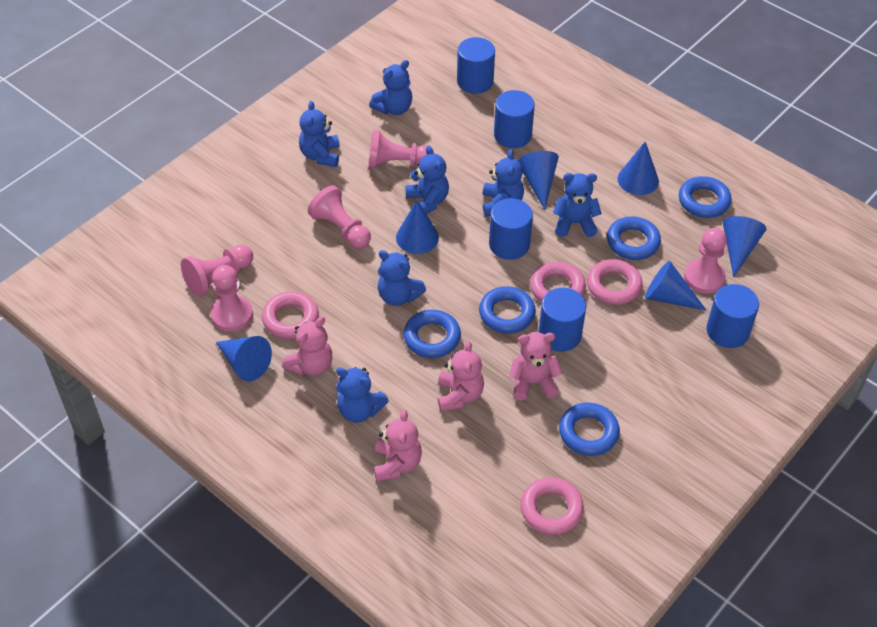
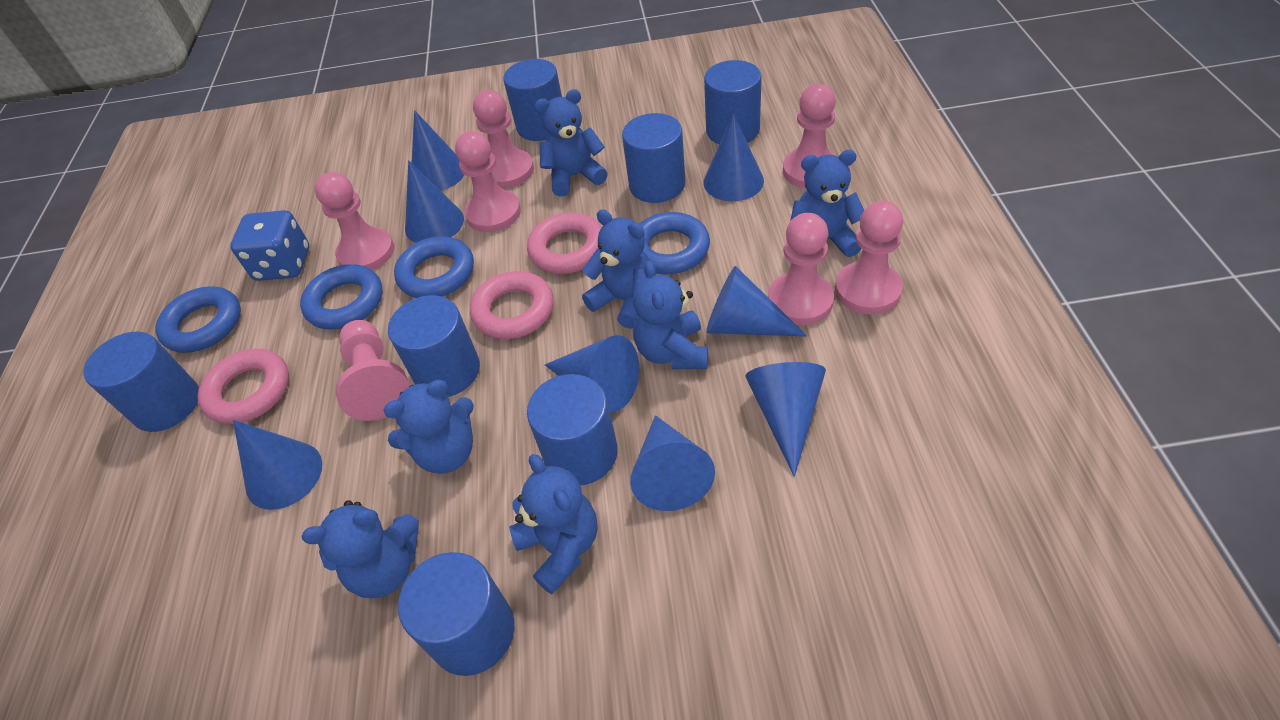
blue cone: 6 -> 8
blue cylinder: 5 -> 7
blue dice: 0 -> 1
blue ring: 5 -> 4
pink pawn: 5 -> 7
pink ring: 4 -> 3
pink teddy bear: 4 -> 0

